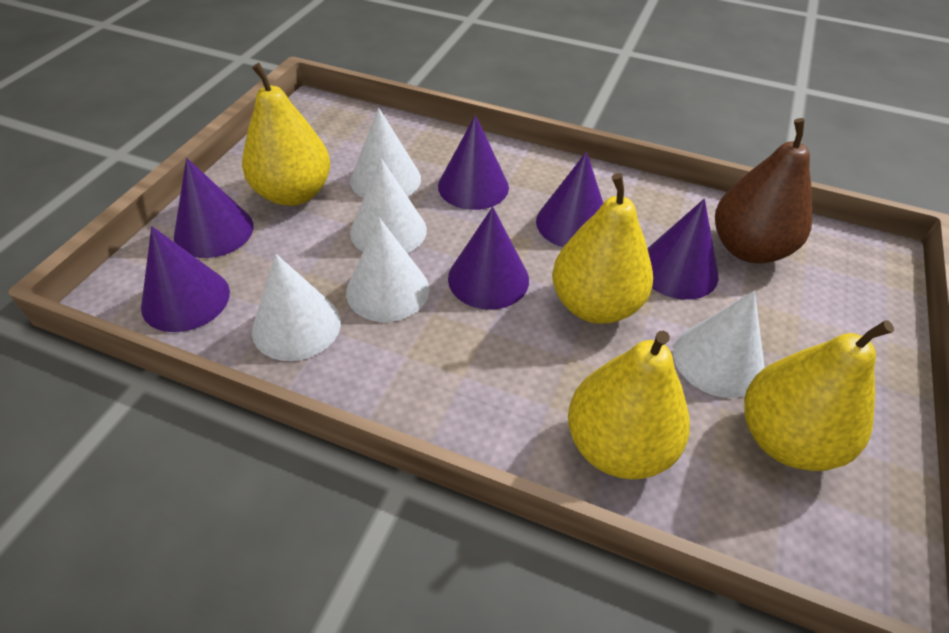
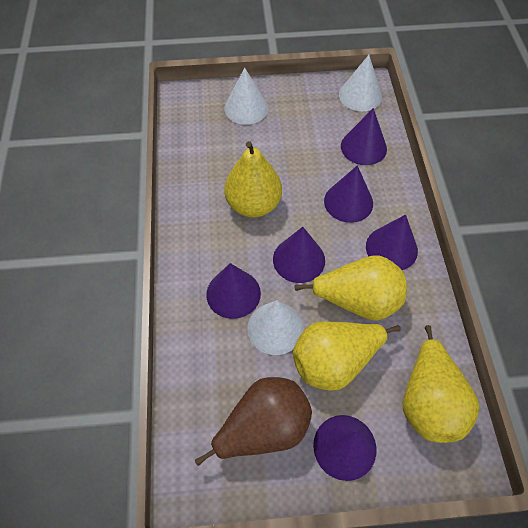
white cone: 5 -> 3

